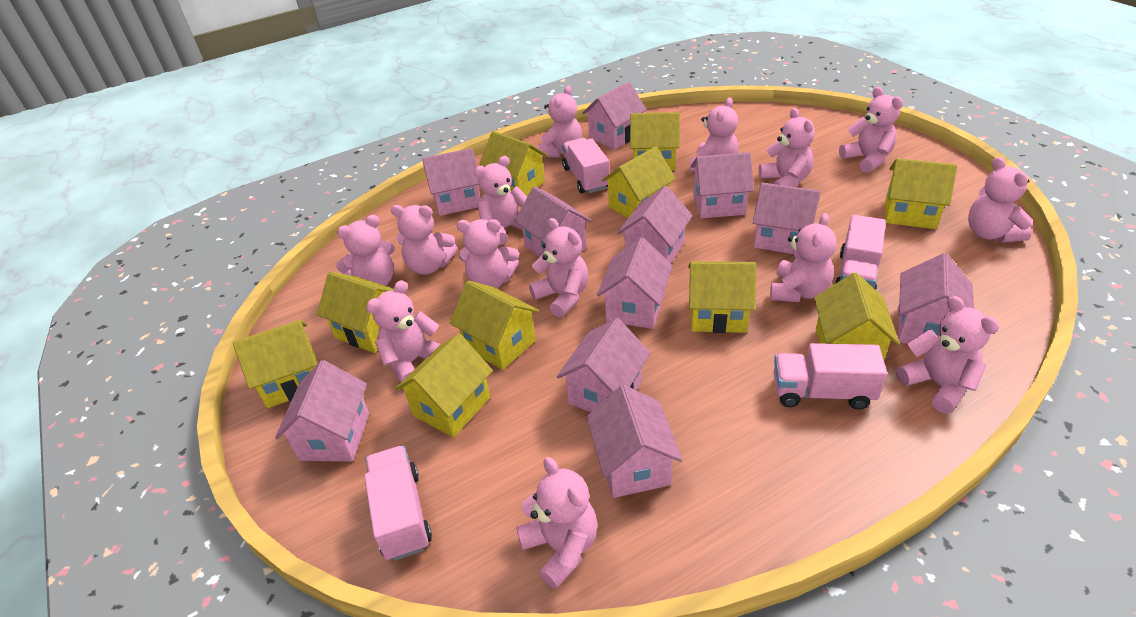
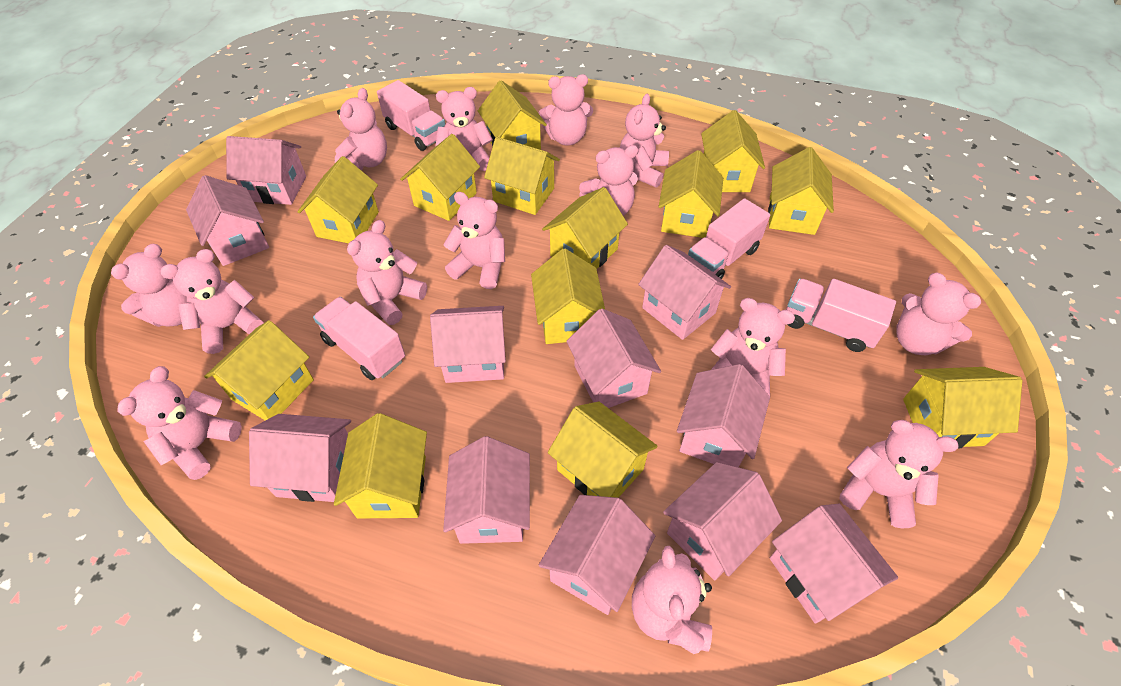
yellow house: 10 -> 13

